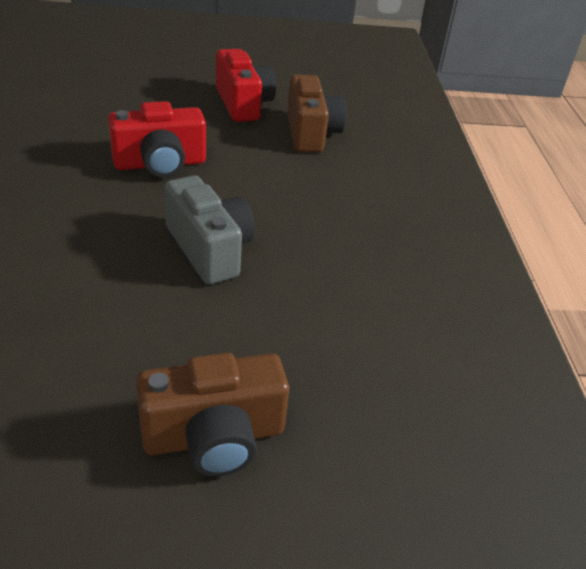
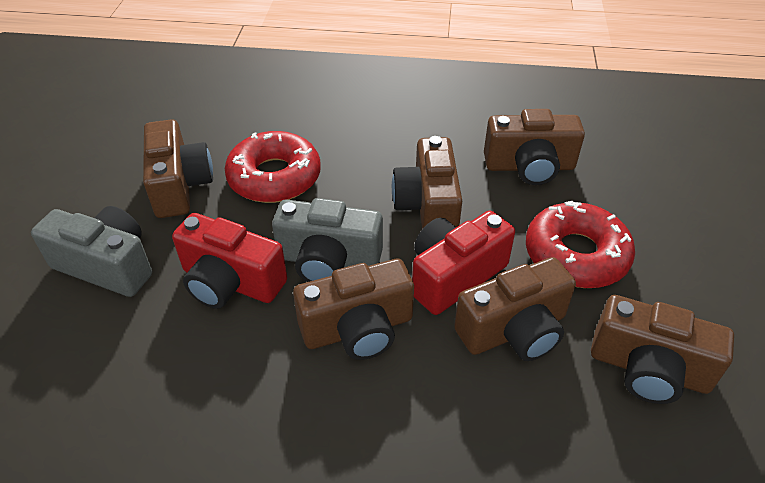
brown camera: 2 -> 6
grey camera: 1 -> 2
red donut: 0 -> 2

